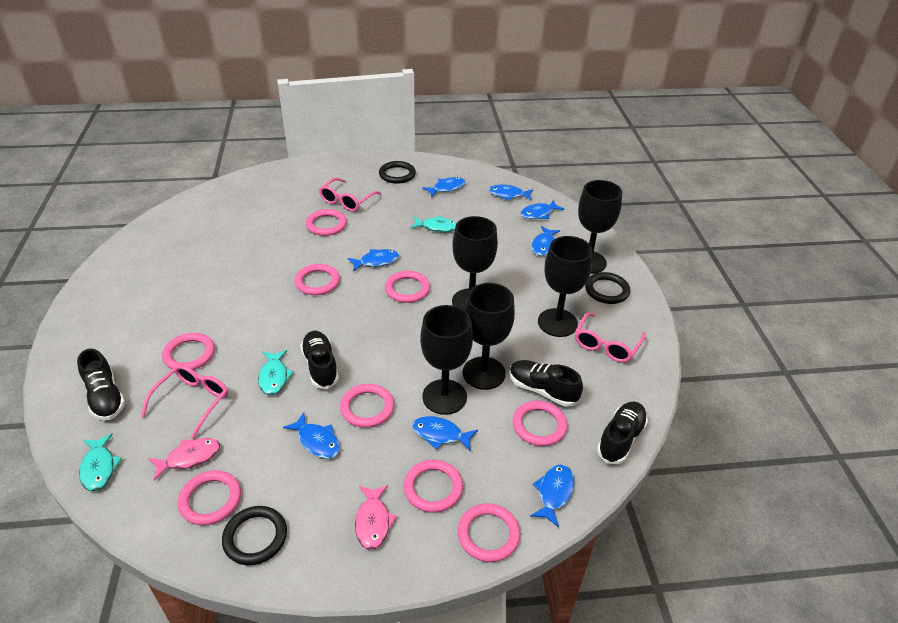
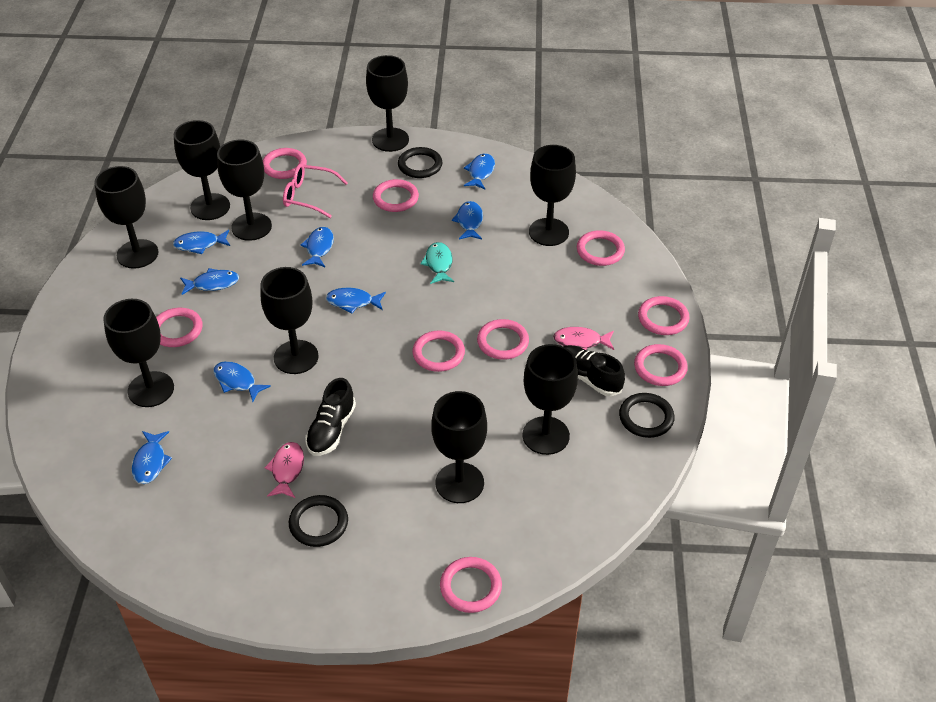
black goblet: 5 -> 9
black shoe: 4 -> 2
pink glasses: 3 -> 1
turquoise fish: 3 -> 1

